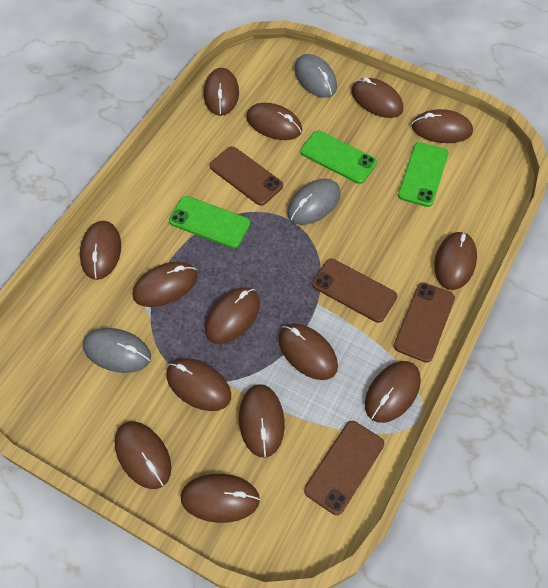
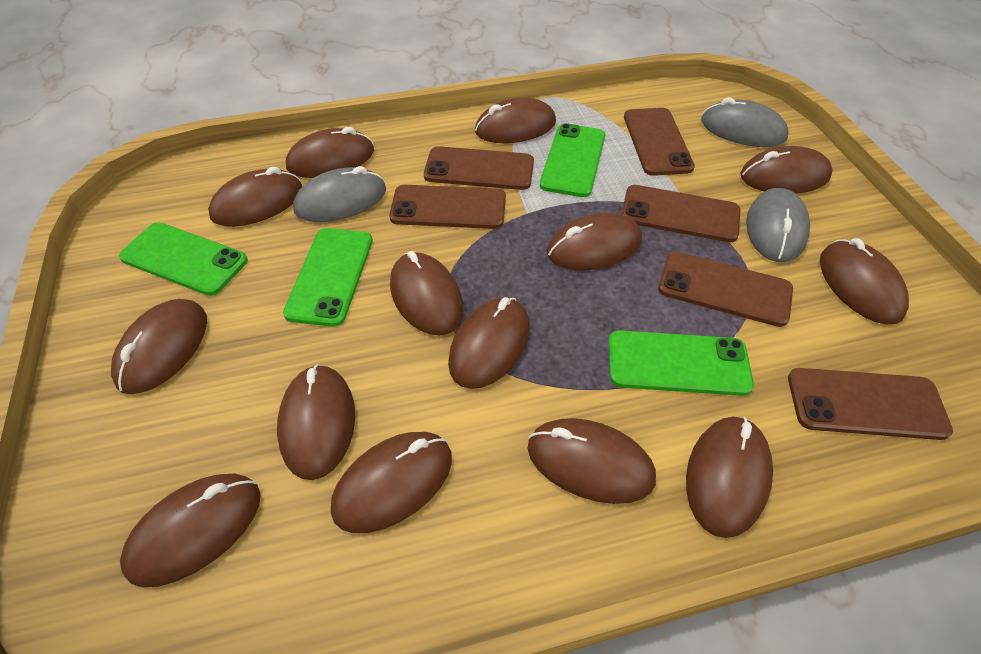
brown phone: 4 -> 6
green phone: 3 -> 4

